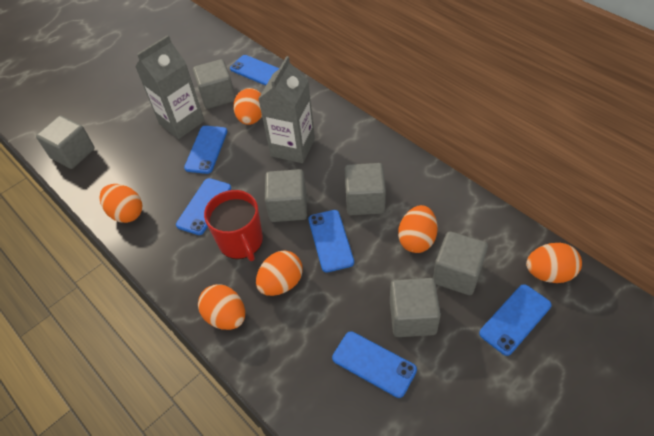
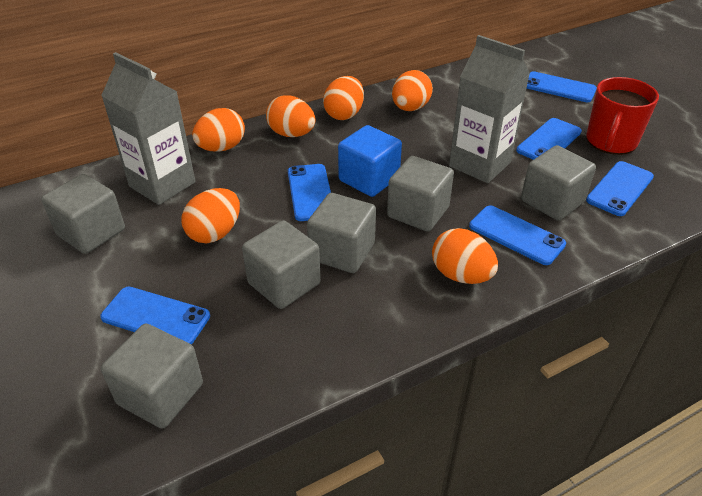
blue cube: 0 -> 1

